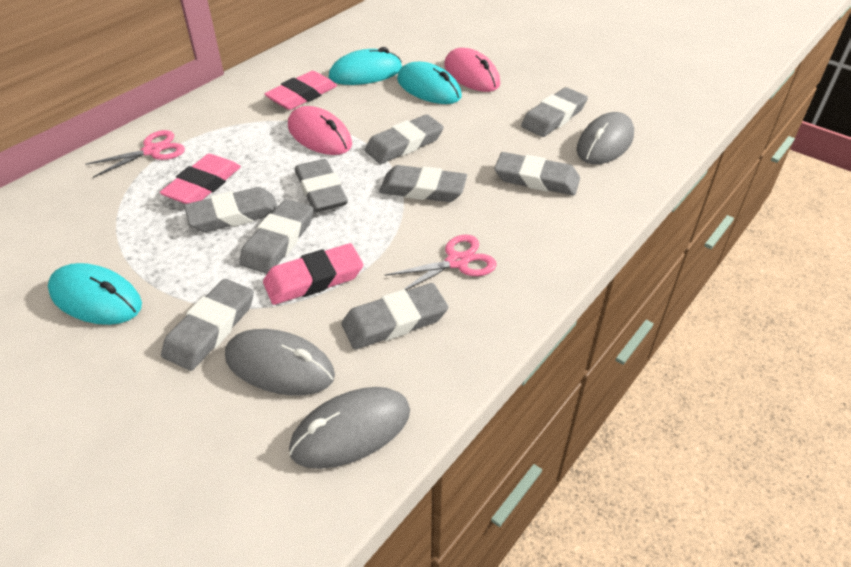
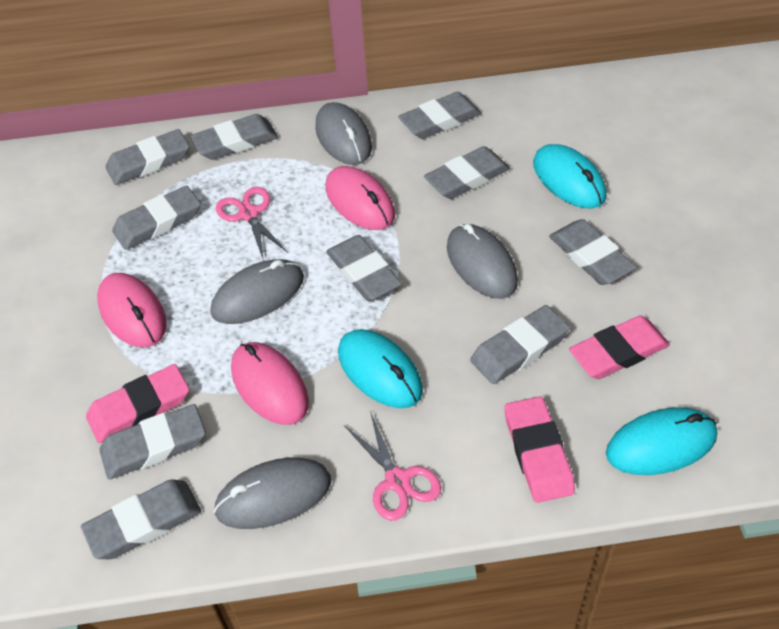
grey eraser: 9 -> 10
grey mouse: 3 -> 4
pink mouse: 2 -> 3

